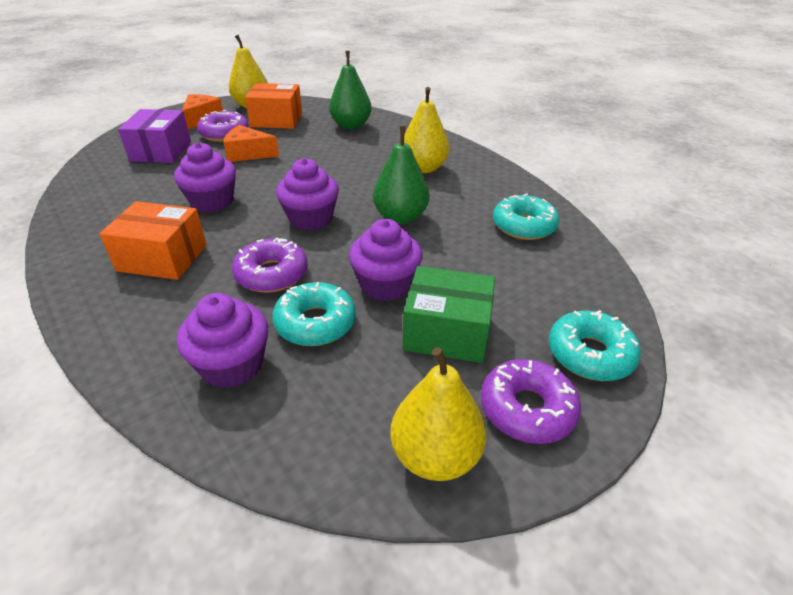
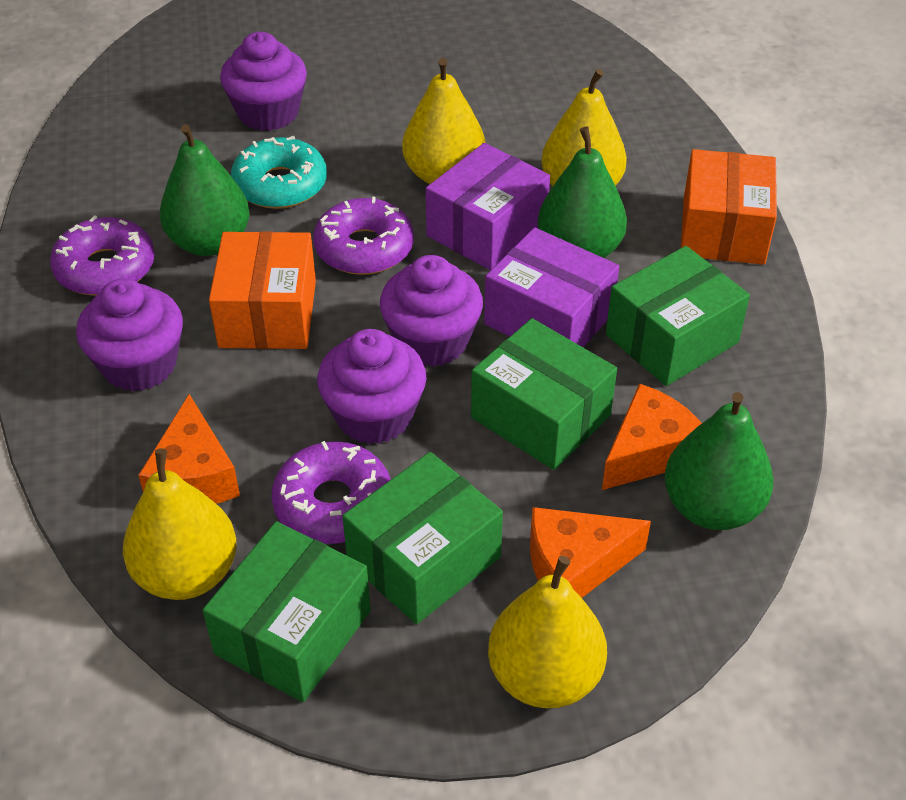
green box: 1 -> 4
green pear: 2 -> 3
orange cheese: 2 -> 3
purple box: 1 -> 2
turquoise donut: 3 -> 1
yellow pear: 3 -> 4

